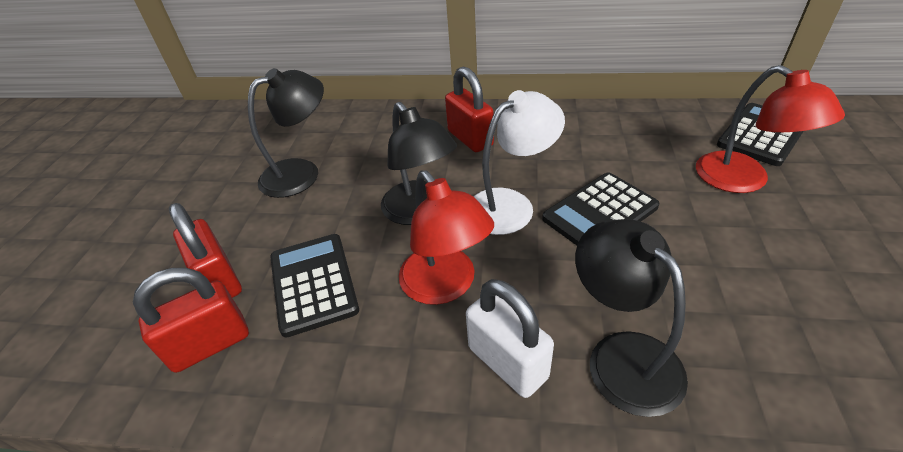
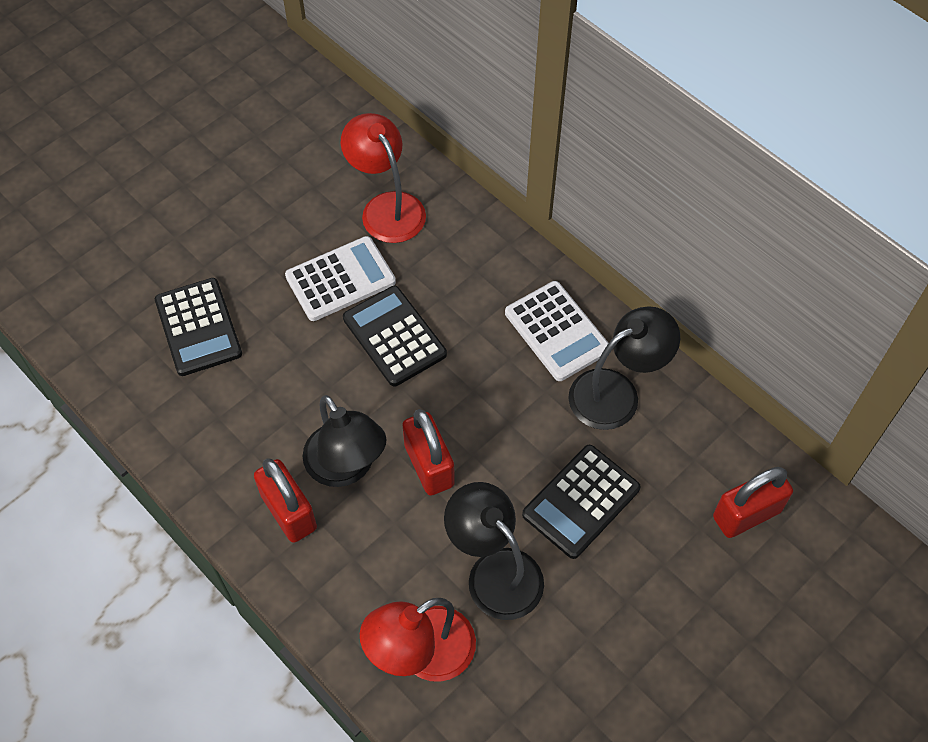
white calculator: 0 -> 2
white lamp: 1 -> 0
white padlock: 1 -> 0

